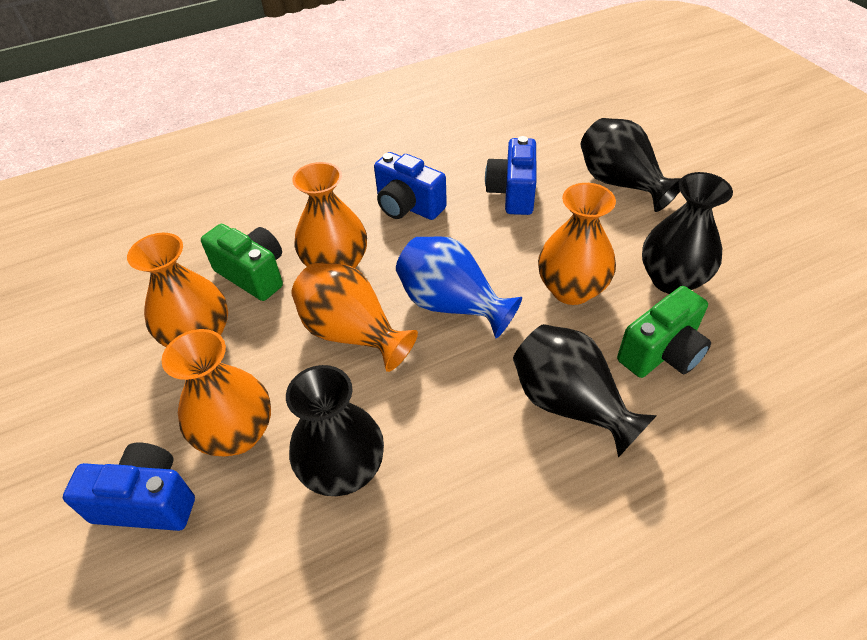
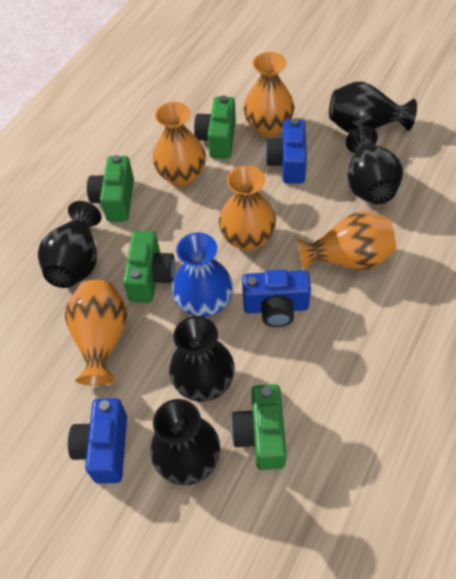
black vase: 4 -> 5
green camera: 2 -> 4

